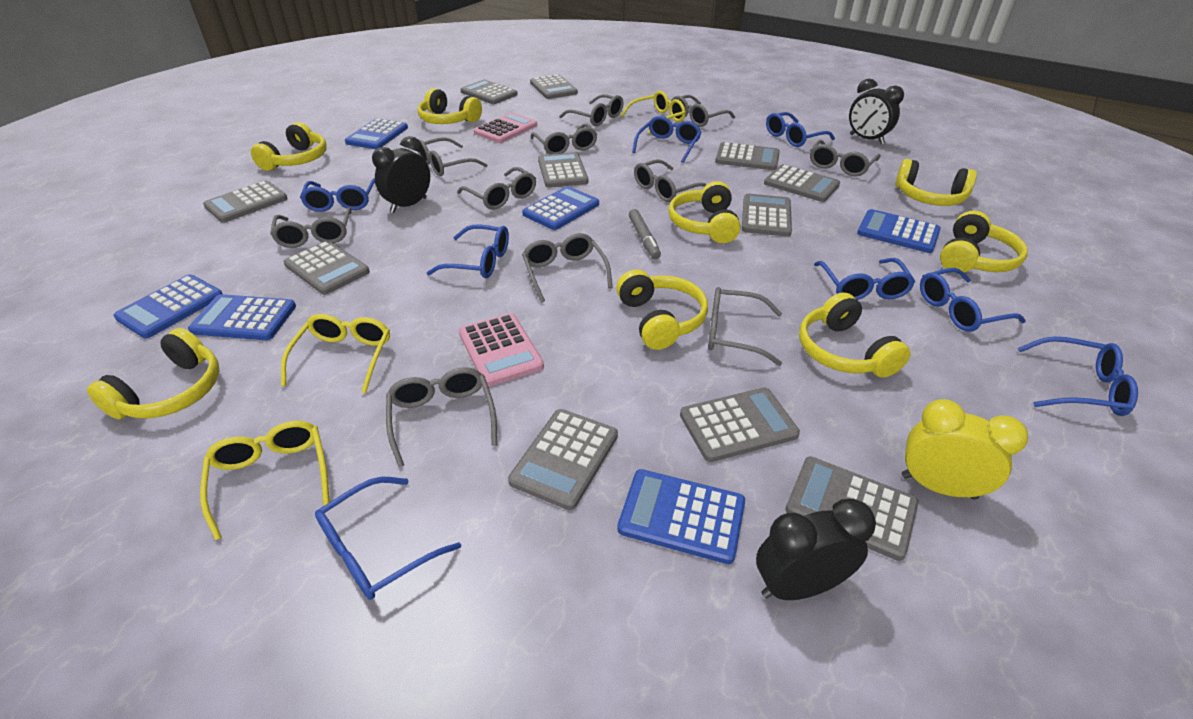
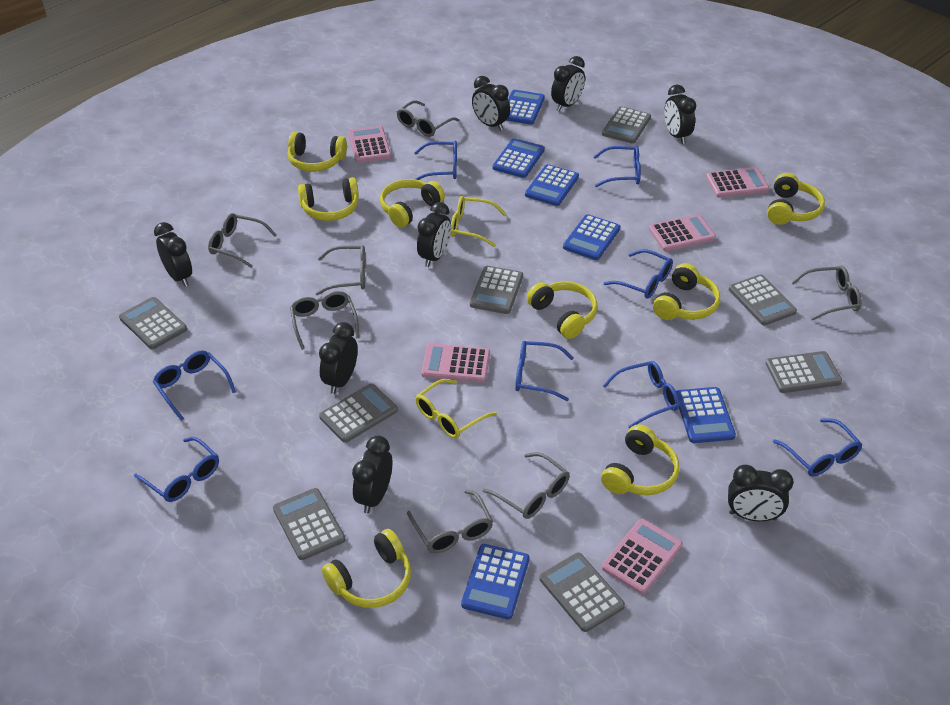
black clock: 3 -> 8
grey calculator: 11 -> 8
grey glasses: 11 -> 7
grey marker: 1 -> 0
pink calculator: 2 -> 5
yellow clock: 1 -> 0
yellow glasses: 3 -> 2

